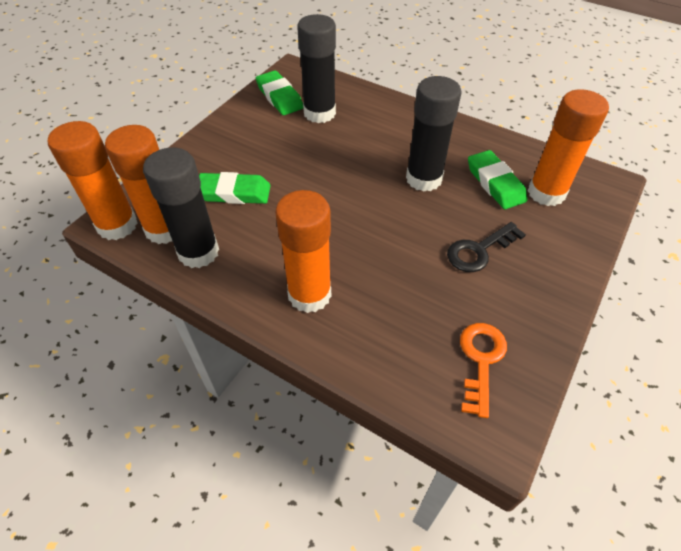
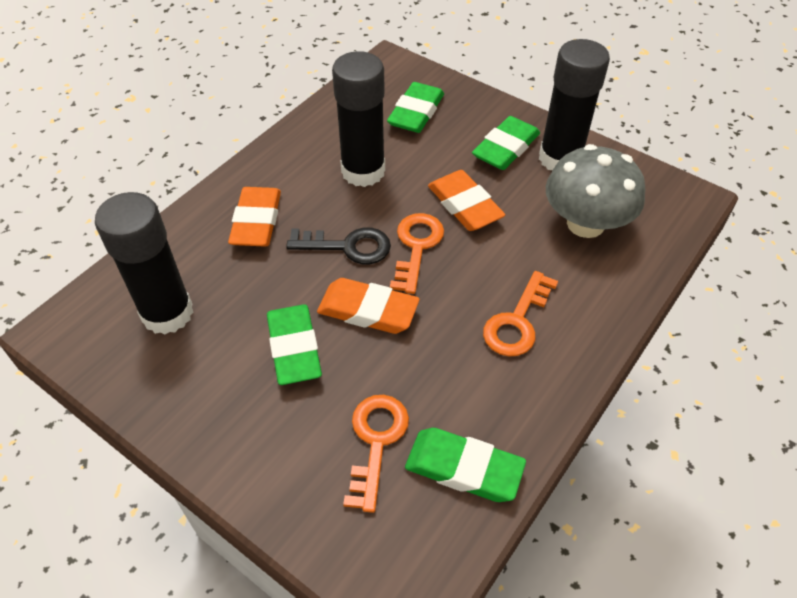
green eraser: 3 -> 4
grey mushroom: 0 -> 1
orange eraser: 0 -> 3
orange glue stick: 4 -> 0
orange key: 1 -> 3

